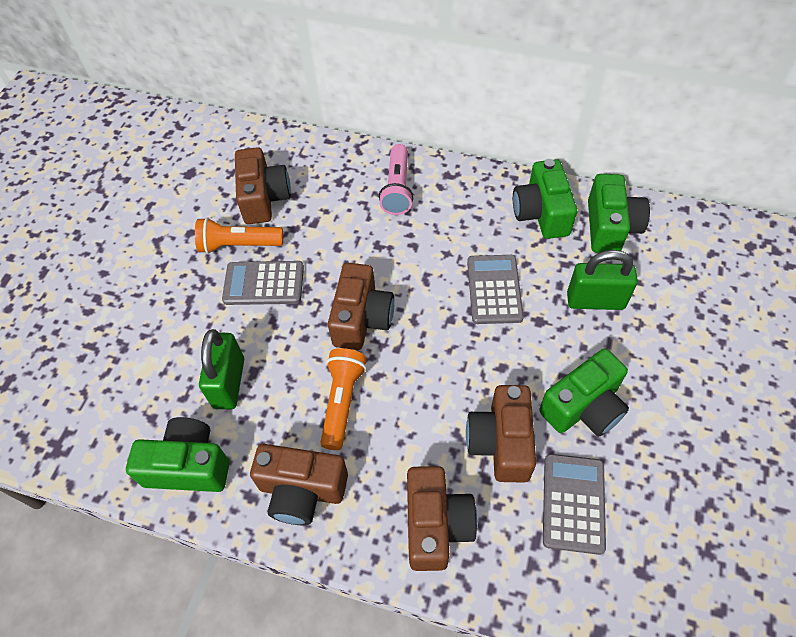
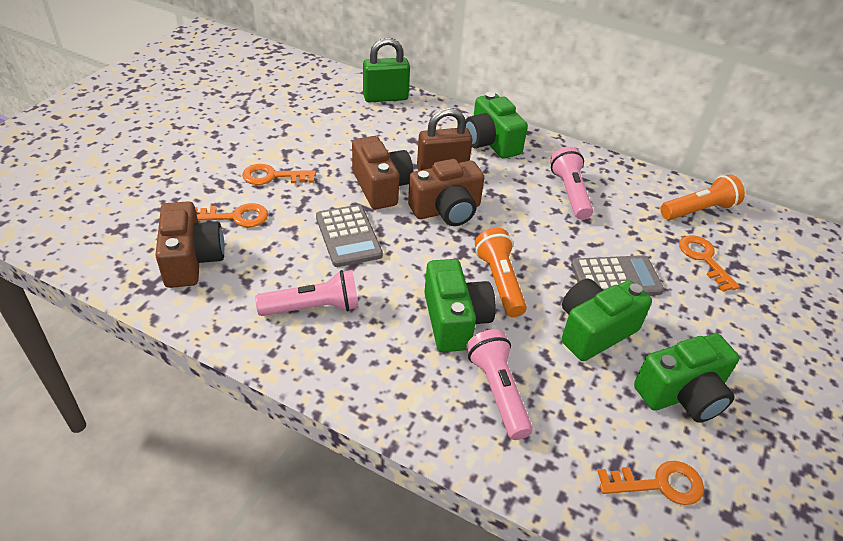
brown camera: 5 -> 3
brown padlock: 0 -> 1
green padlock: 2 -> 1
grey calculator: 3 -> 2
orange key: 0 -> 4
pink flashlight: 1 -> 3

